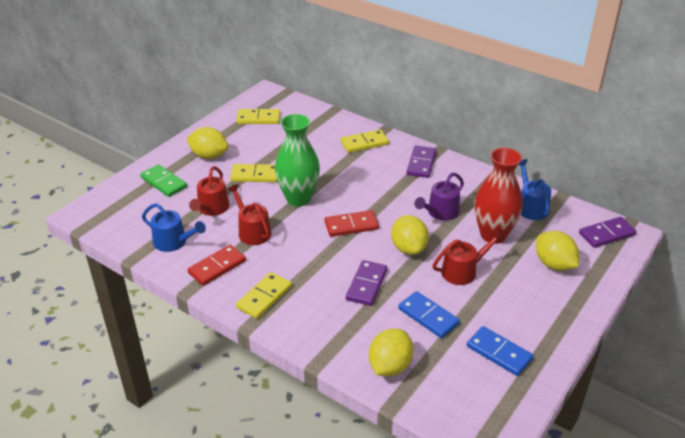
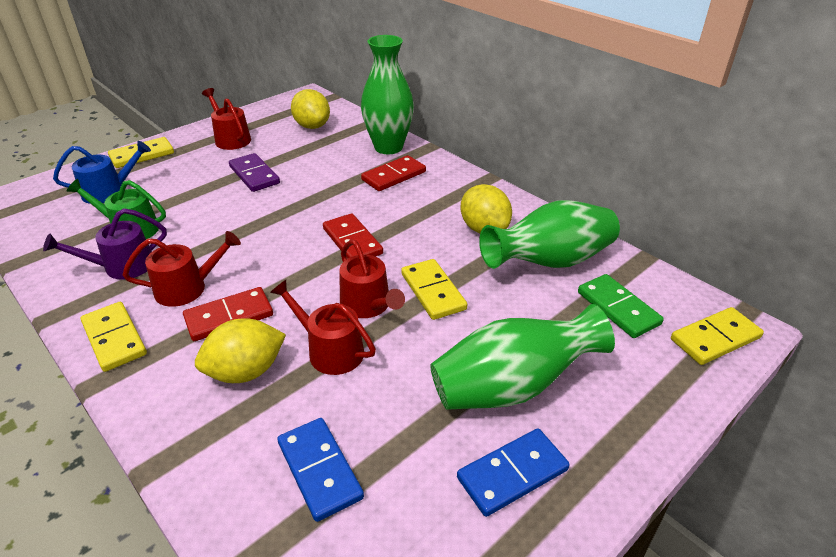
blue watering can: 2 -> 1
green vase: 1 -> 3
green watering can: 0 -> 1
purple domino: 3 -> 1
red domino: 2 -> 3
red vase: 1 -> 0
red watering can: 3 -> 4
yellow lemon: 4 -> 3

